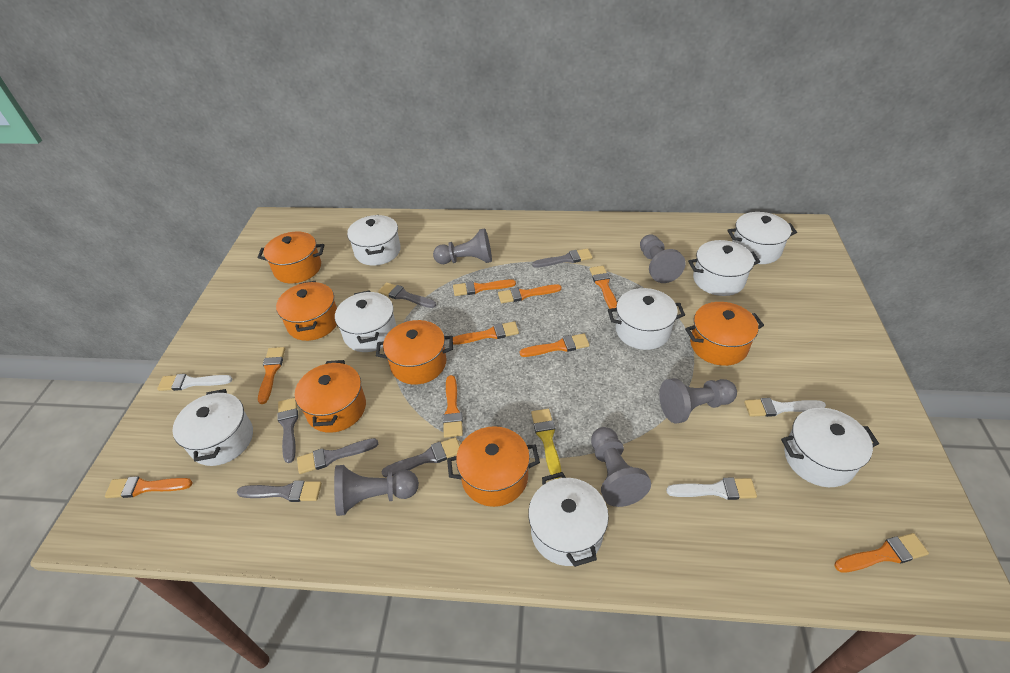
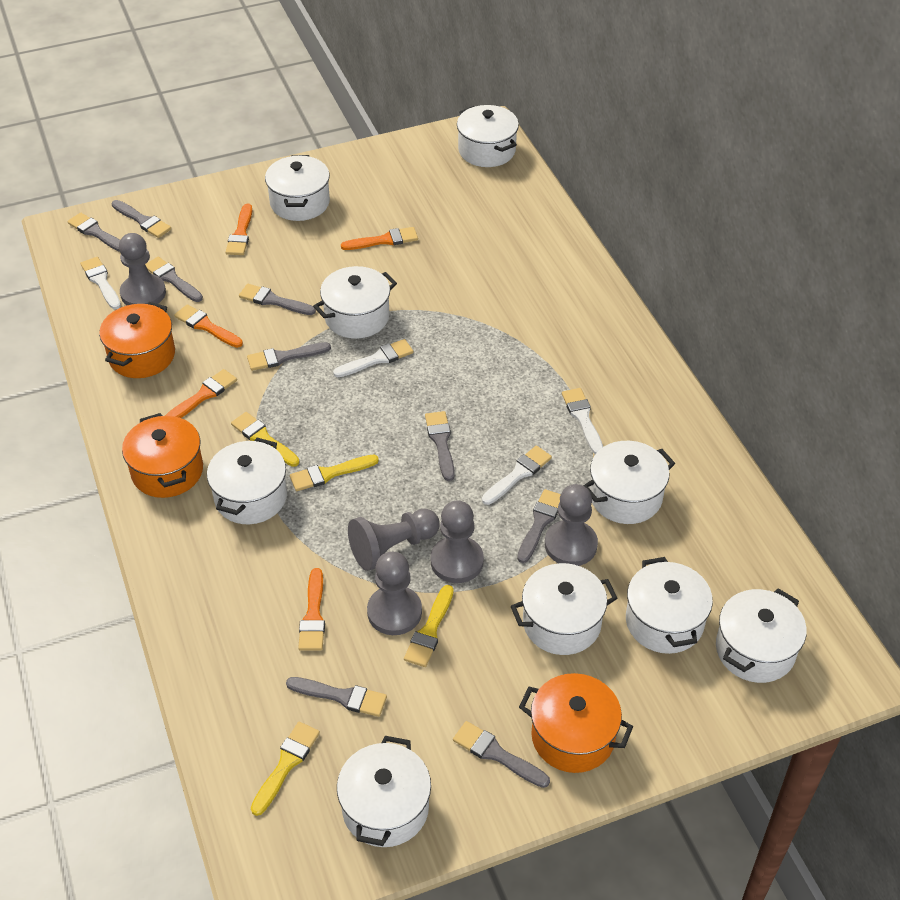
grey brush: 6 -> 9
orange brush: 9 -> 5
orange pot: 6 -> 3
white brush: 3 -> 4
white pot: 8 -> 9
yellow brush: 1 -> 4

